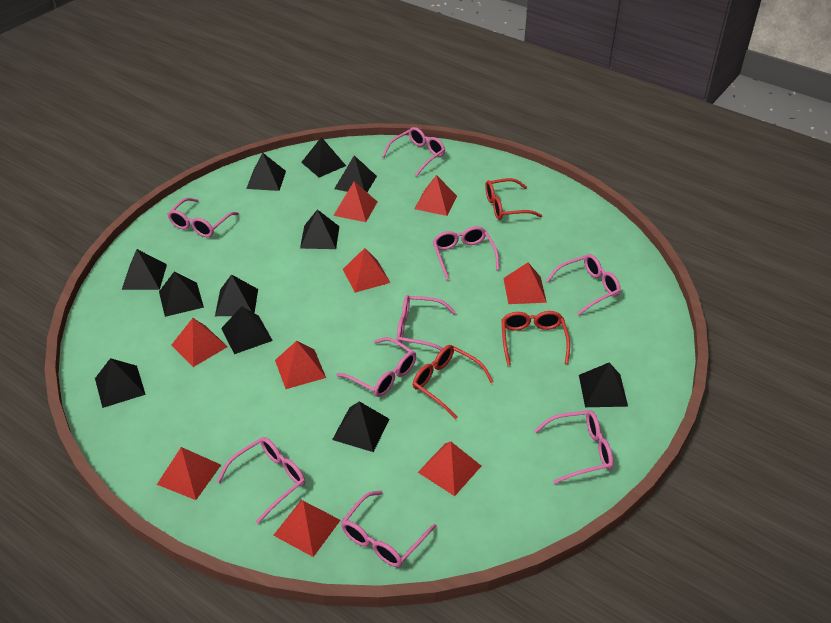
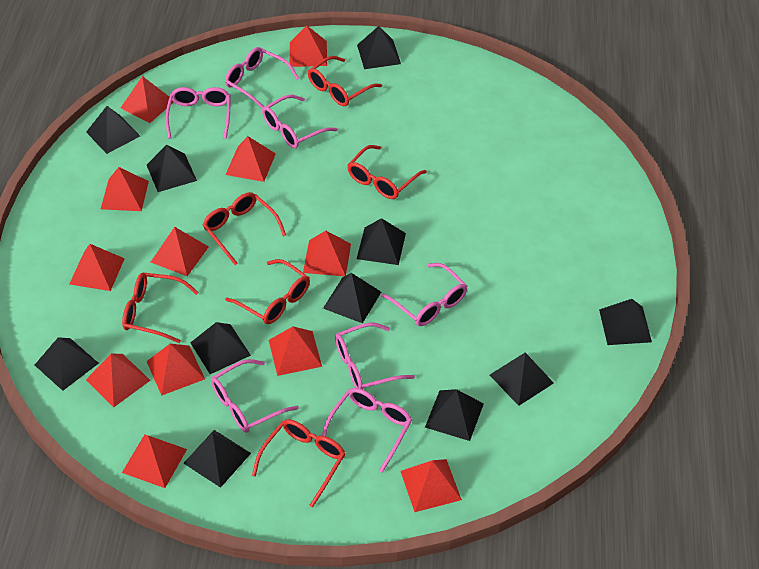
pink glasses: 9 -> 7
red glasses: 3 -> 6
red pyramid: 9 -> 12

